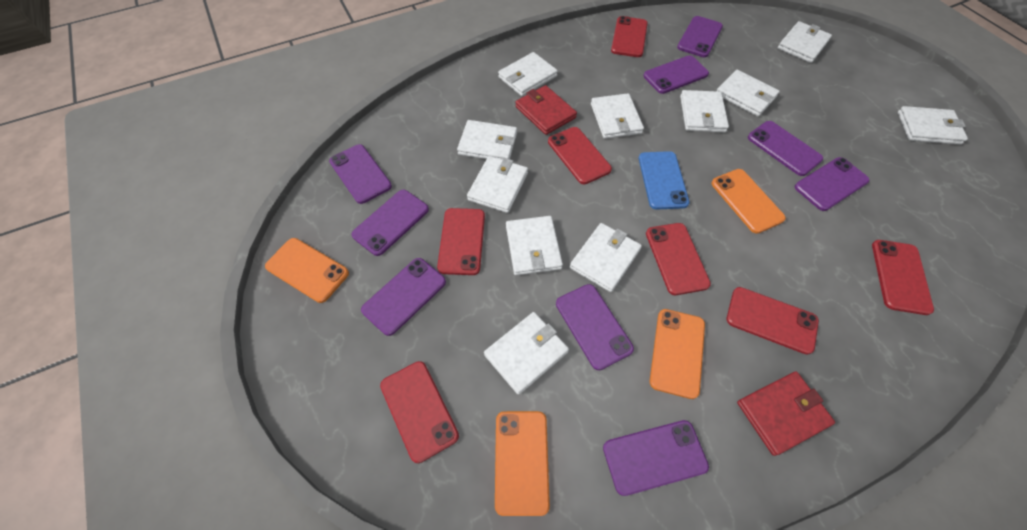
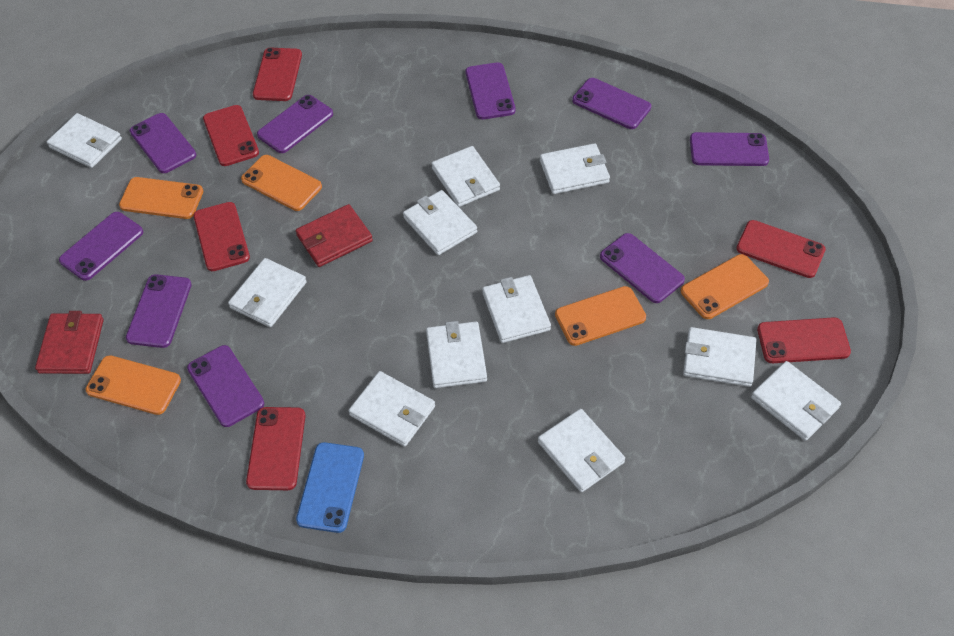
orange phone: 4 -> 5
red phone: 7 -> 6

